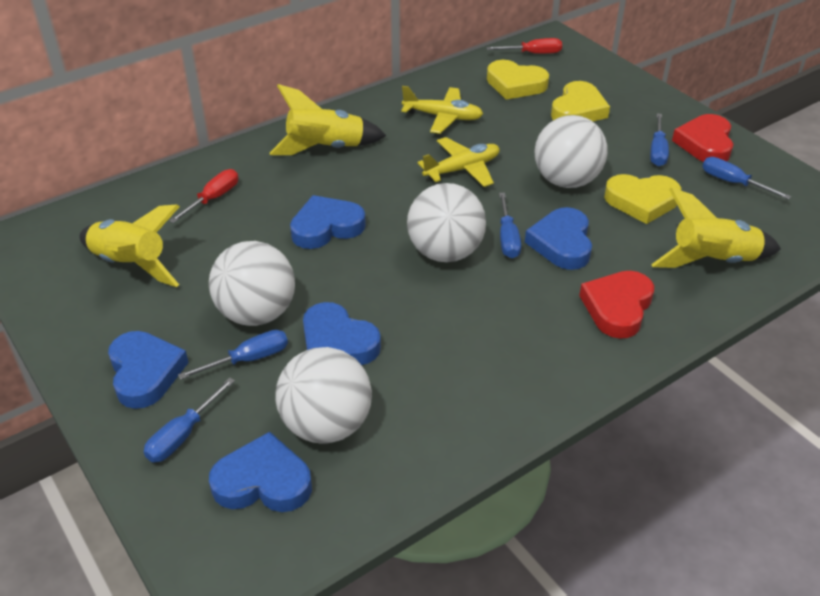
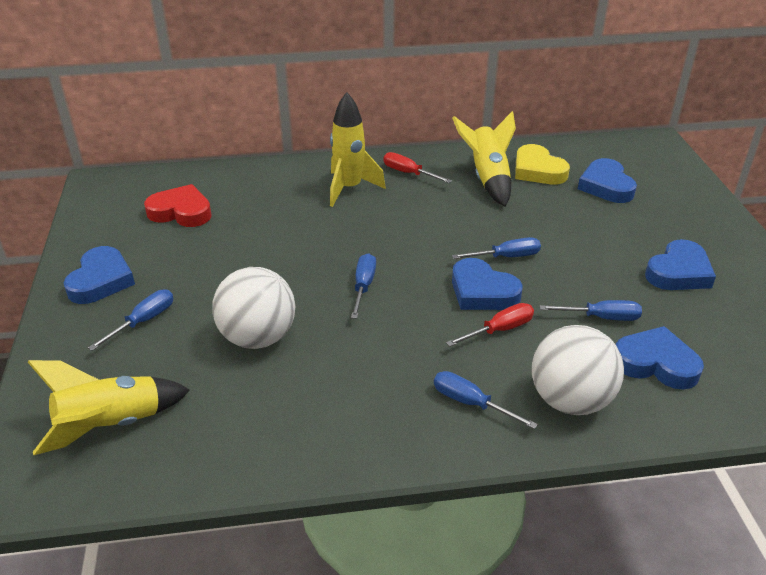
red heart: 2 -> 1
white ball: 4 -> 2
yellow heart: 3 -> 1
yellow plane: 2 -> 0

